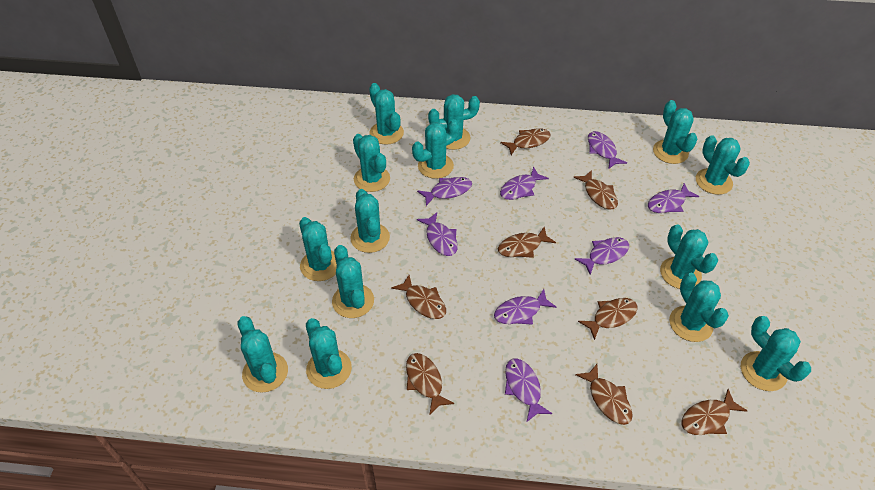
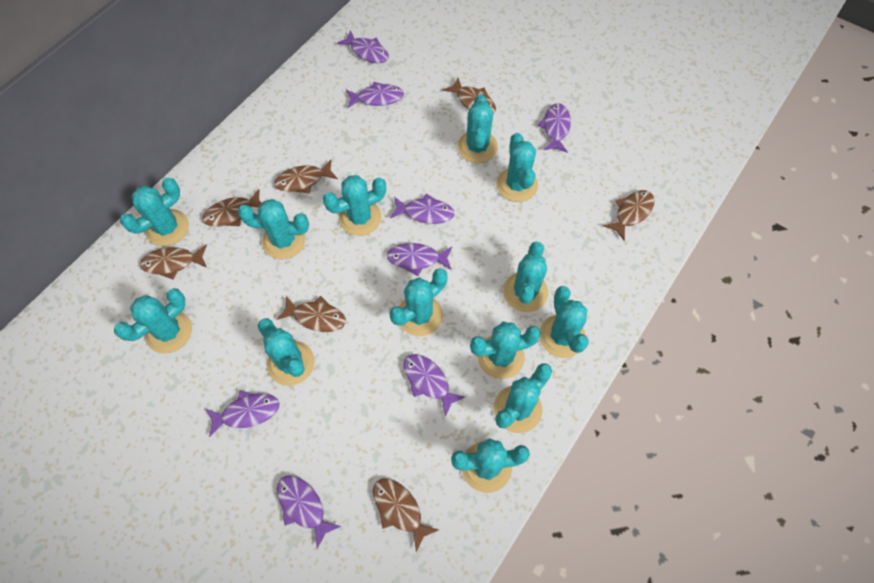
brown fish: 8 -> 7
turquoise cactus: 14 -> 13

